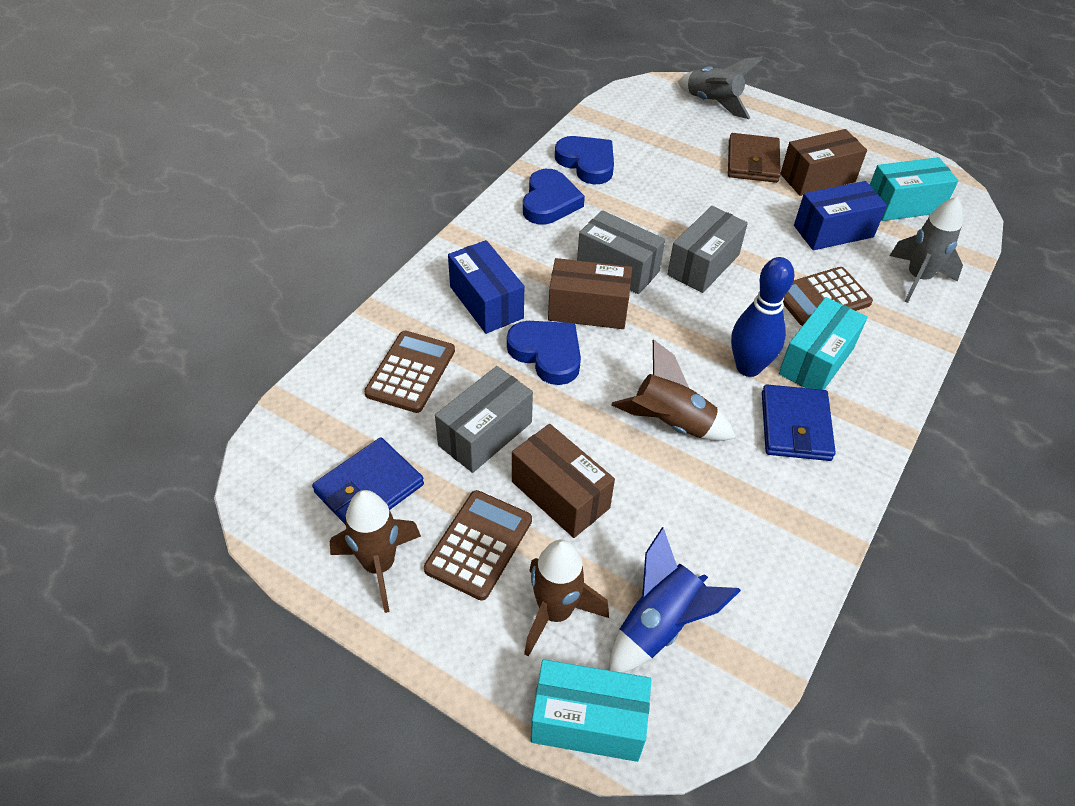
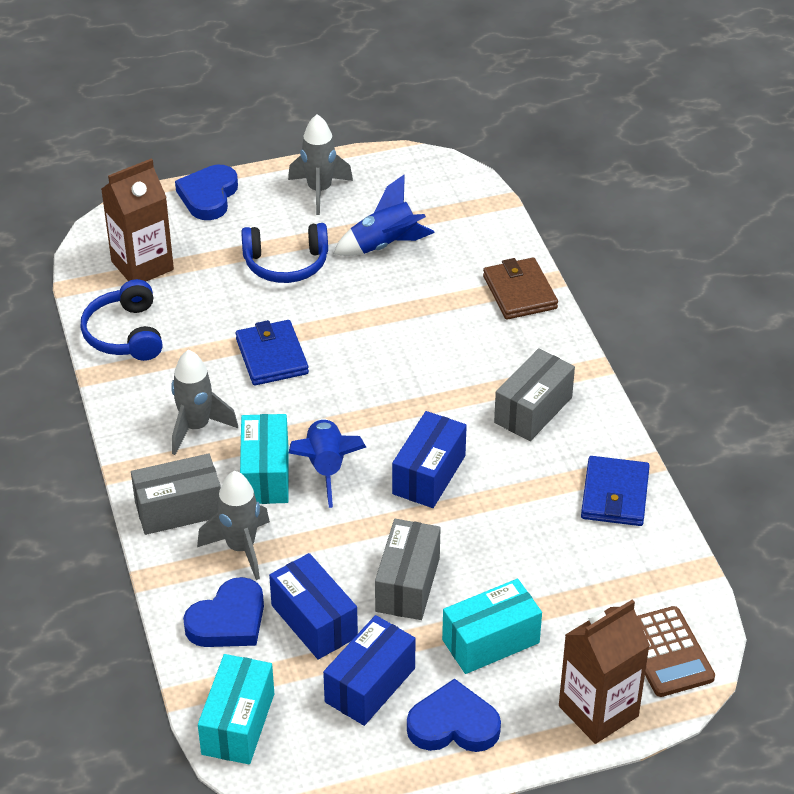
blue bowling pin: 1 -> 0
blue box: 2 -> 3
blue headphones: 0 -> 2
blue rocket: 1 -> 2
brown box: 3 -> 0
brown calculator: 3 -> 1
brown carton: 0 -> 2
brown rocket: 3 -> 0
grey rocket: 2 -> 3

